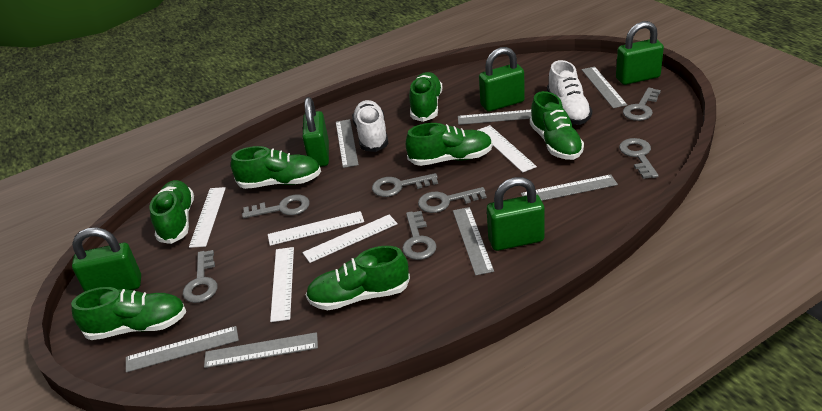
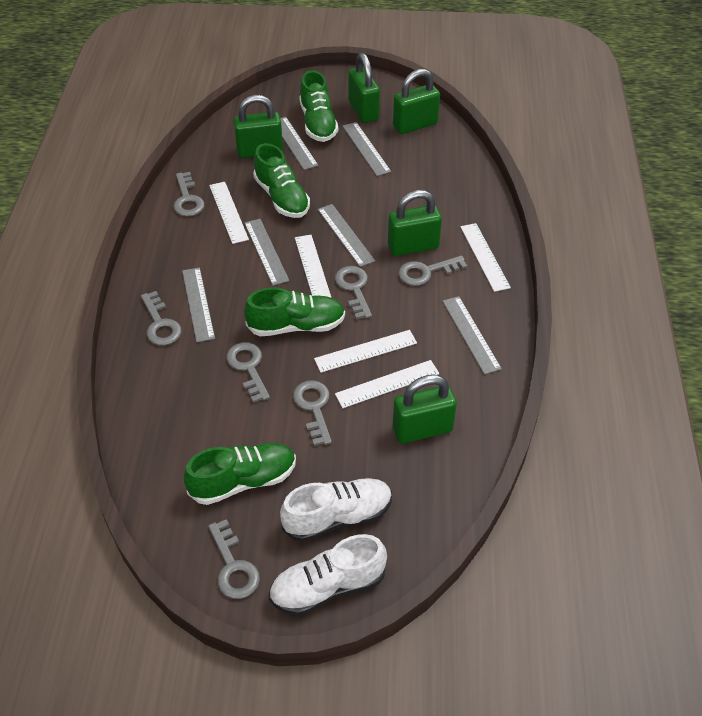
green shoe: 7 -> 4
grey ruler: 7 -> 6

